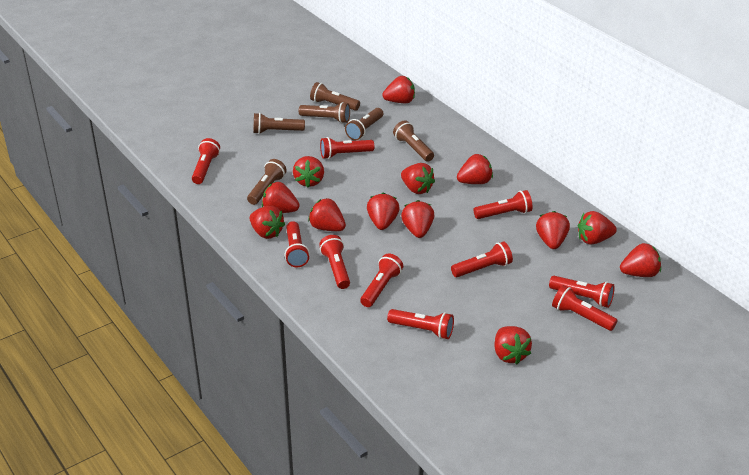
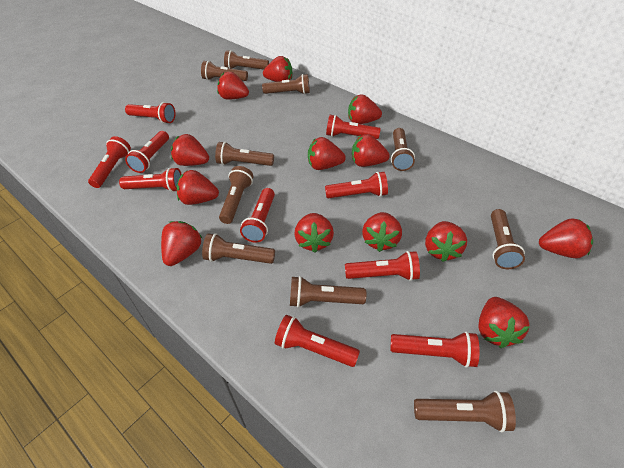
brown flashlight: 6 -> 10

